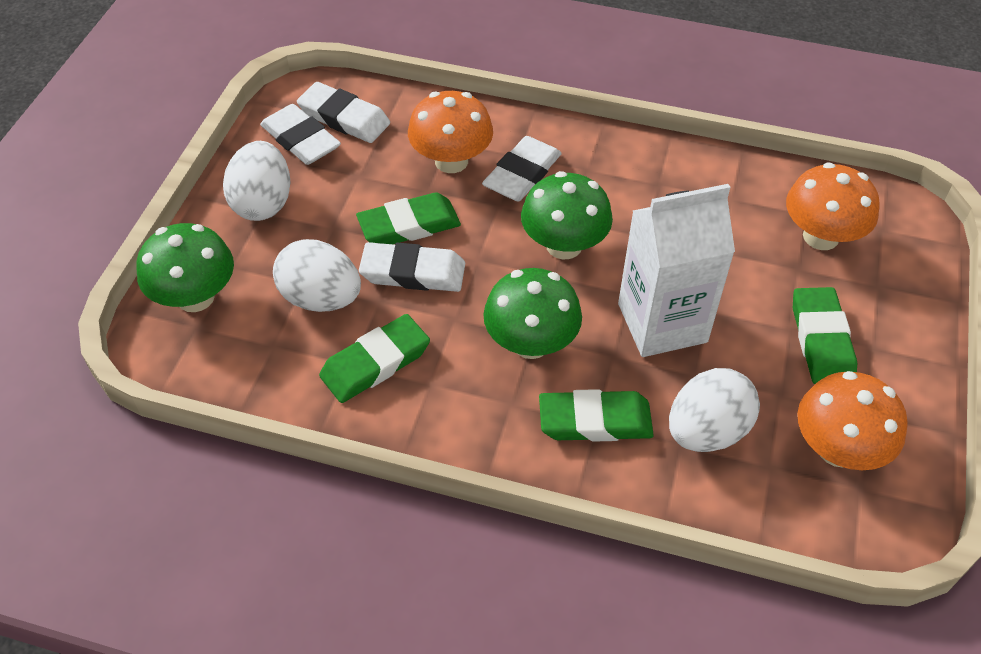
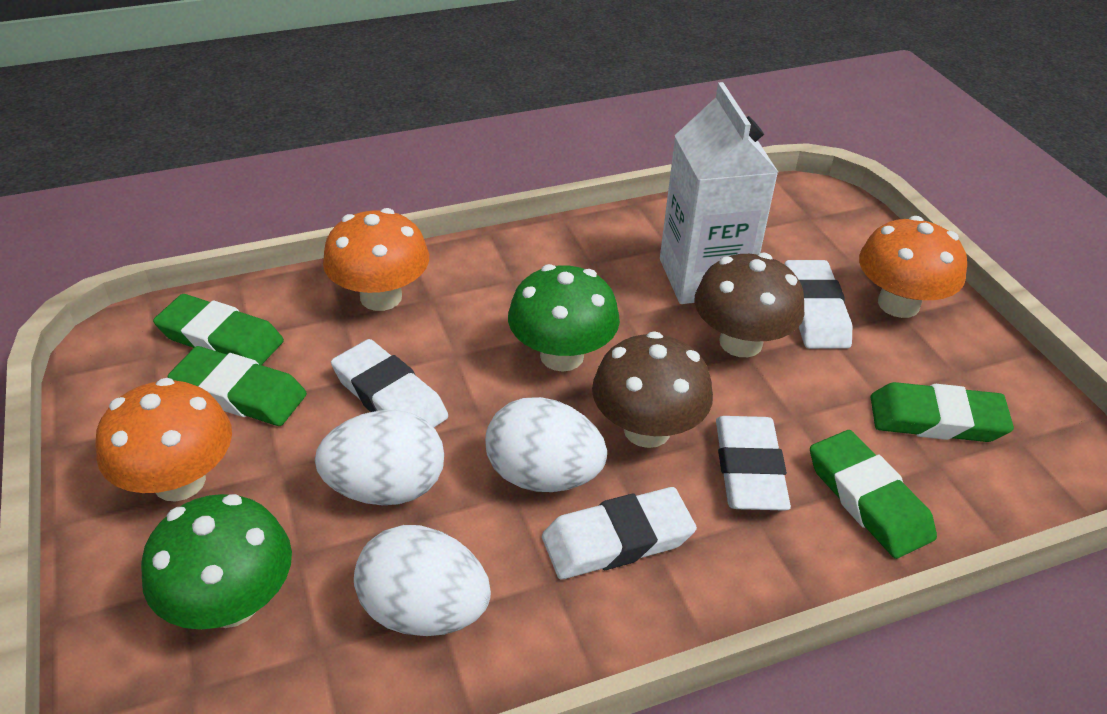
brown mushroom: 0 -> 2
green mushroom: 3 -> 2

